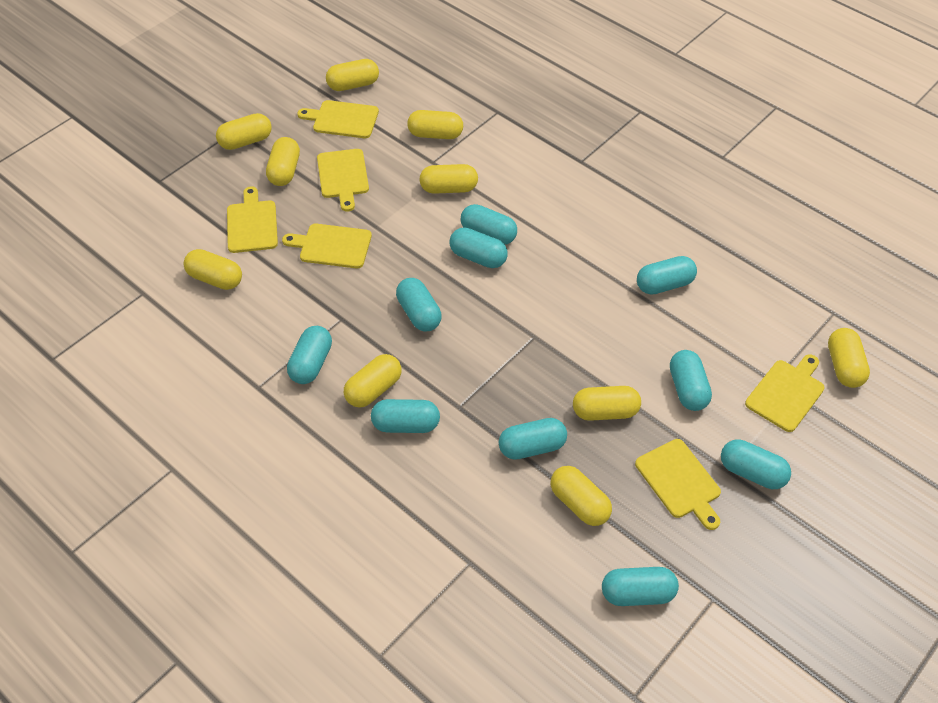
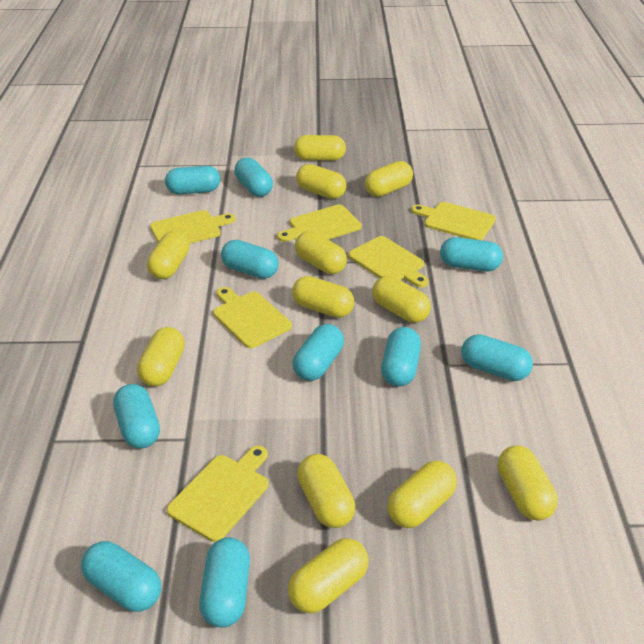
yellow capsule: 10 -> 12

